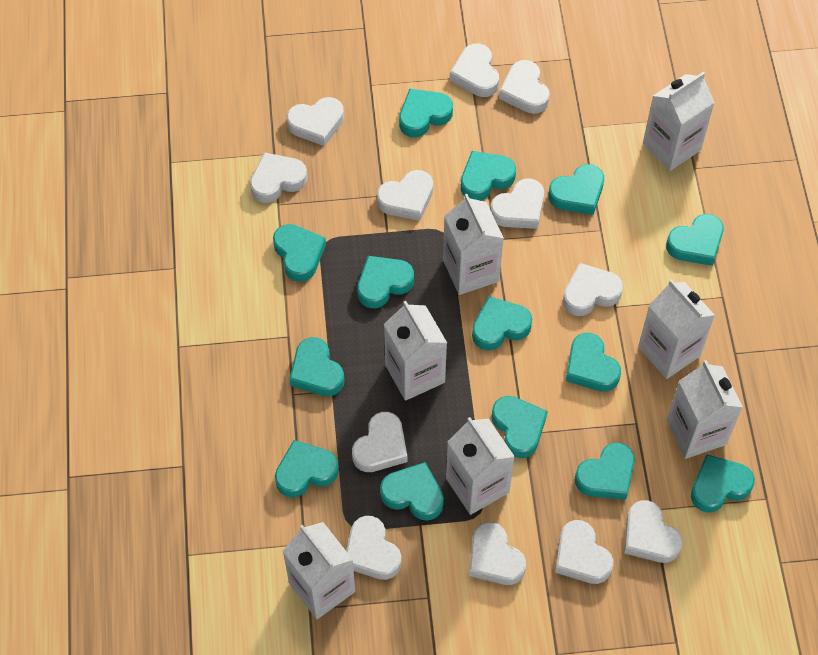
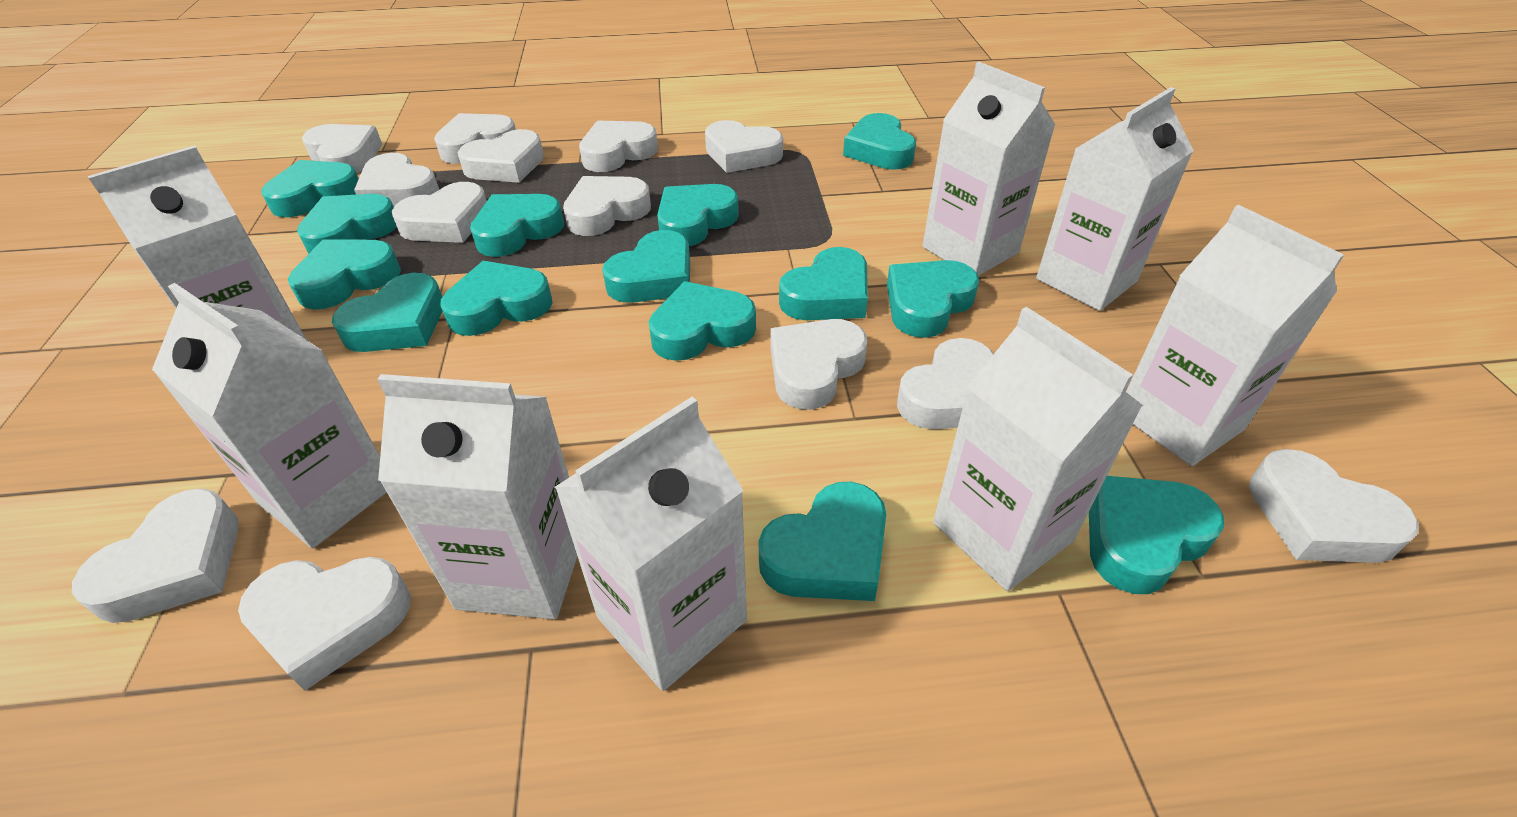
white carton: 7 -> 8
white heart: 12 -> 13

